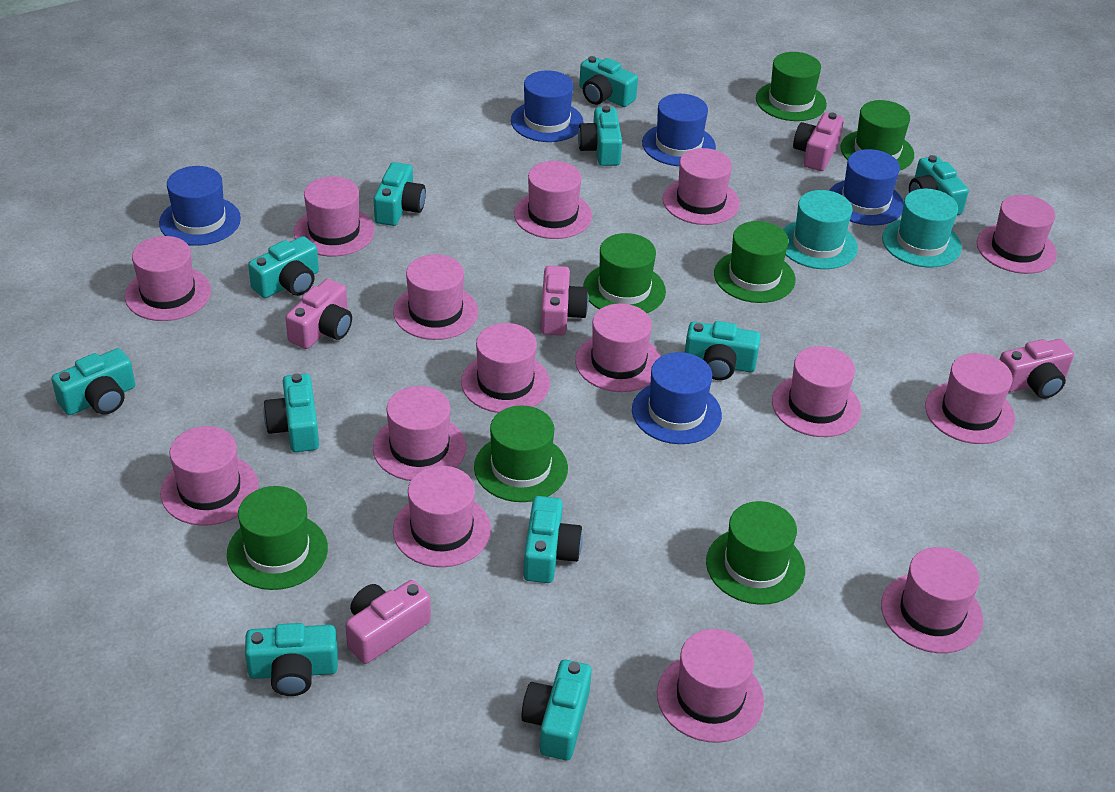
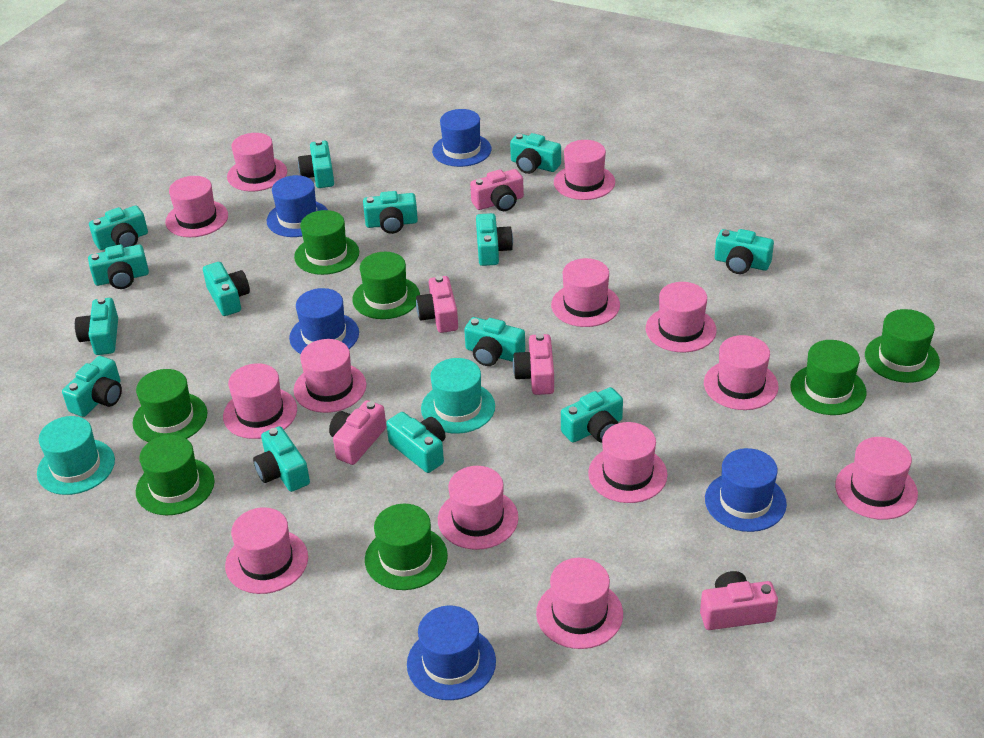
pink hat: 15 -> 13
turquoise camera: 11 -> 14

